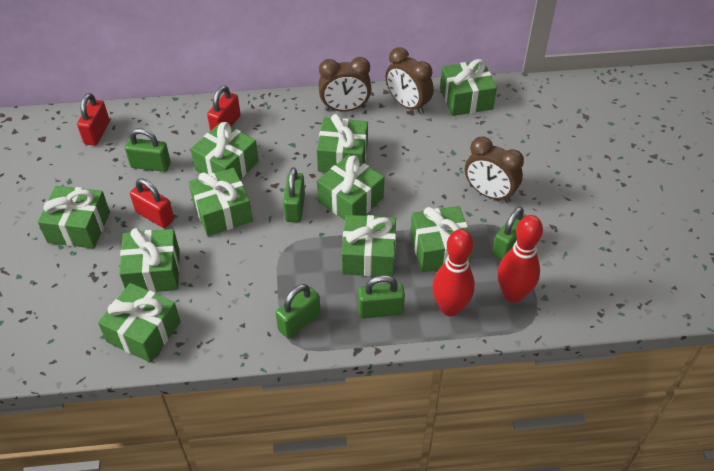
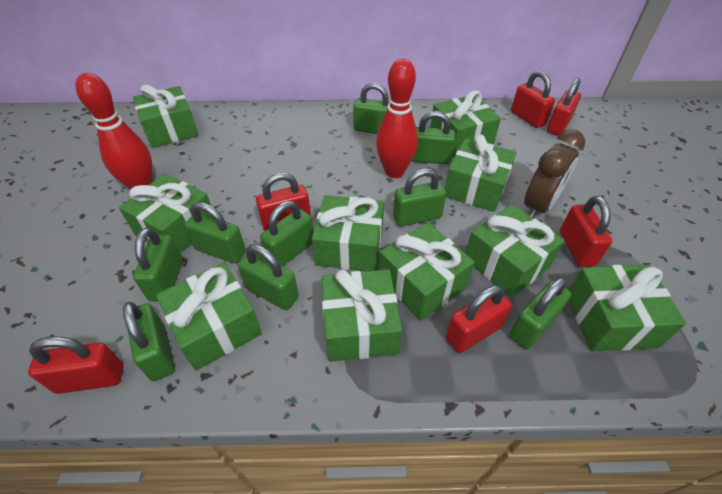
brown clock: 3 -> 1
green padlock: 5 -> 9
red padlock: 3 -> 6

